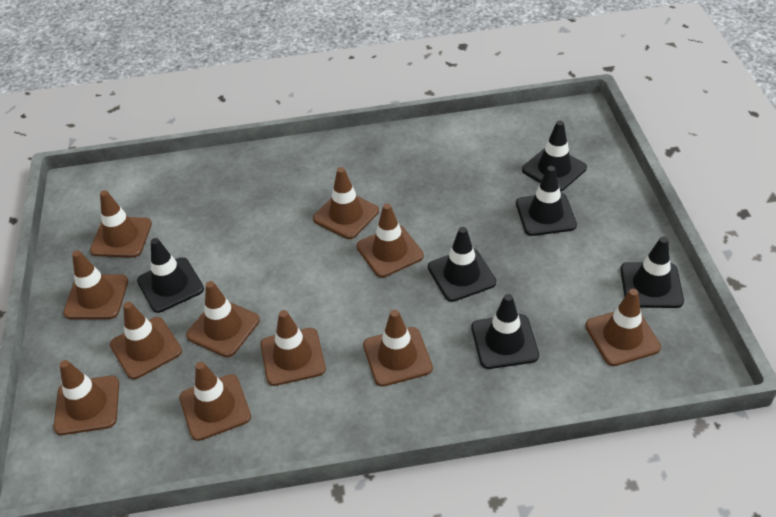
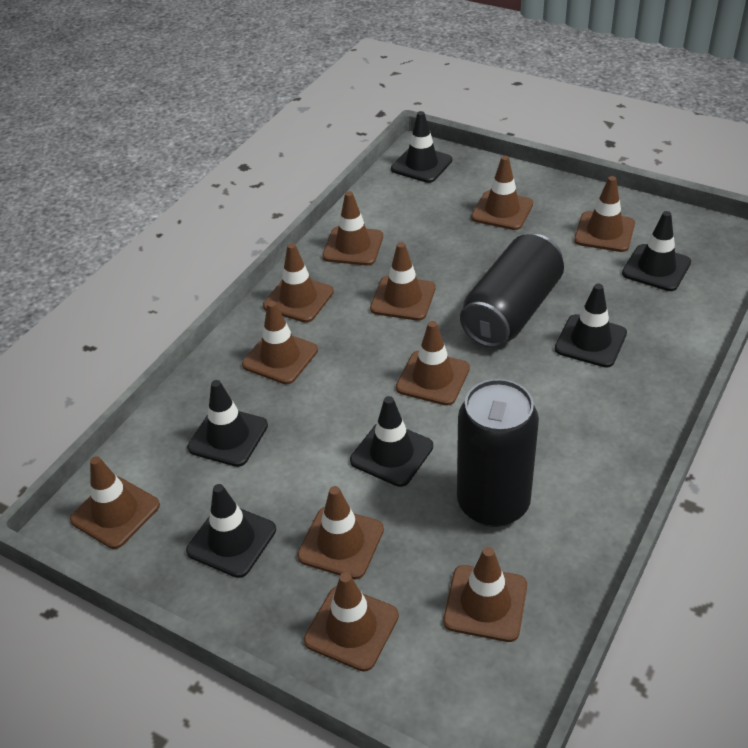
black can: 0 -> 2

